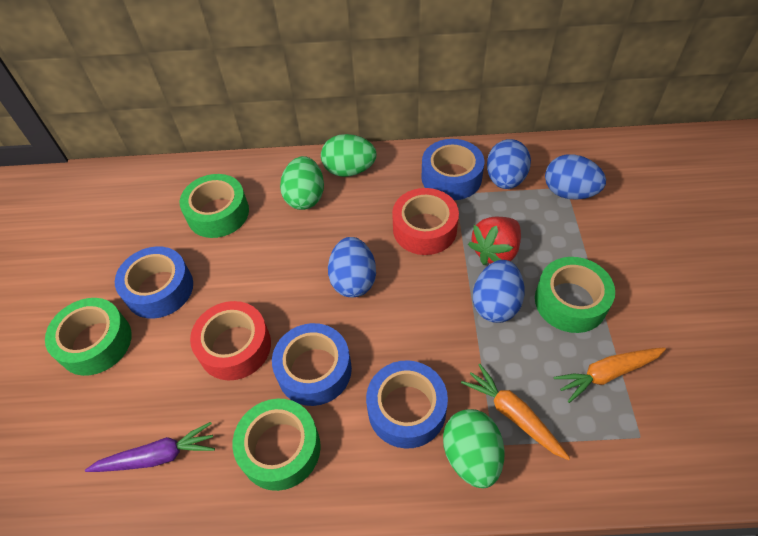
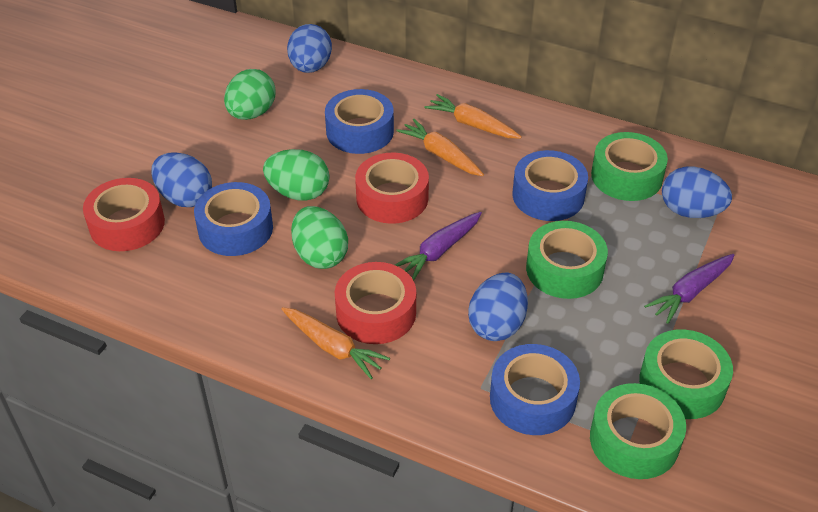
orange carrot: 2 -> 3
purple carrot: 1 -> 2
red strawberry: 1 -> 0
red tape: 2 -> 3

